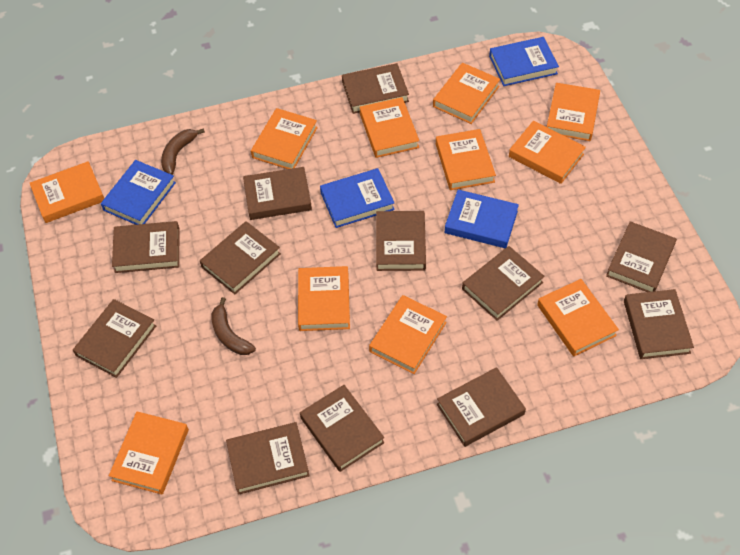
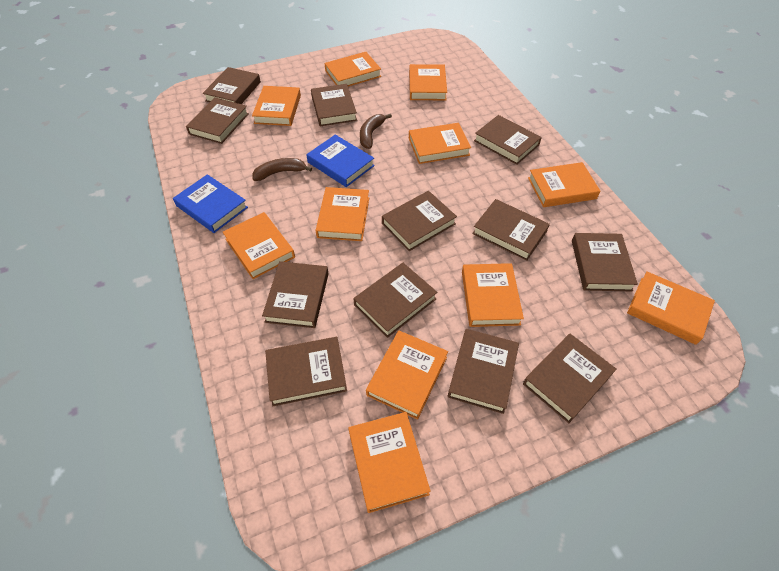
blue book: 4 -> 2

